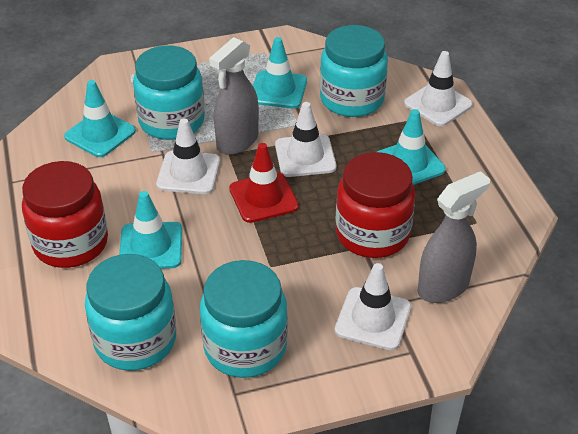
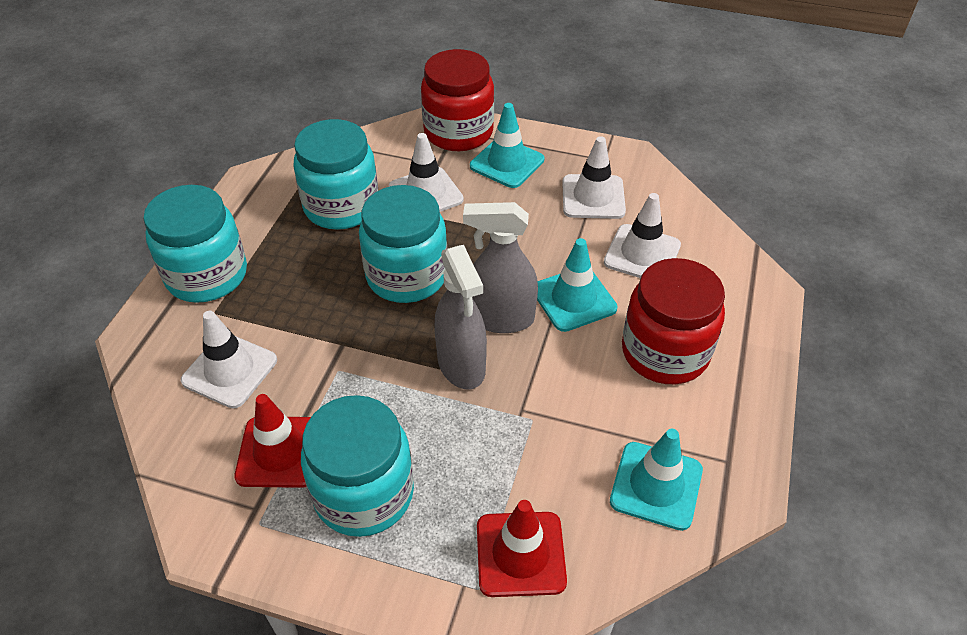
red traffic cone: 1 -> 2
turquoise traffic cone: 4 -> 3

